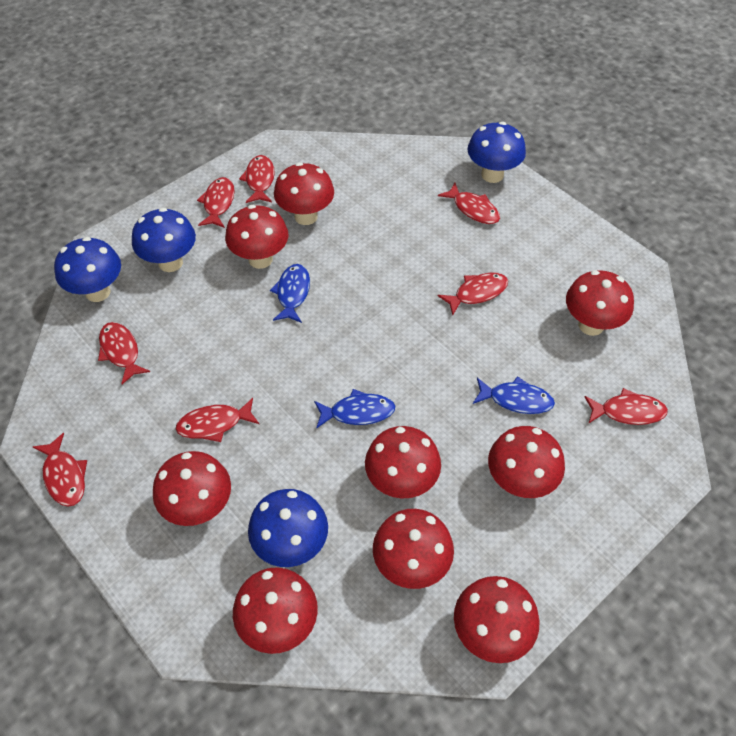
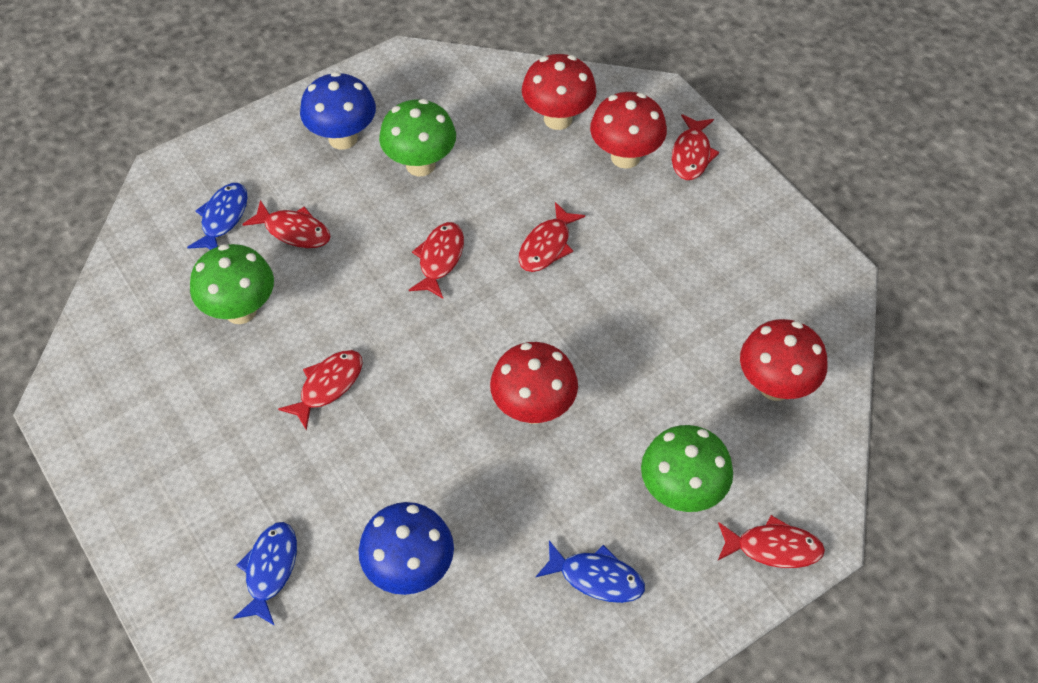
blue mushroom: 4 -> 2
green mushroom: 0 -> 3
red fish: 8 -> 6
red mushroom: 9 -> 4

